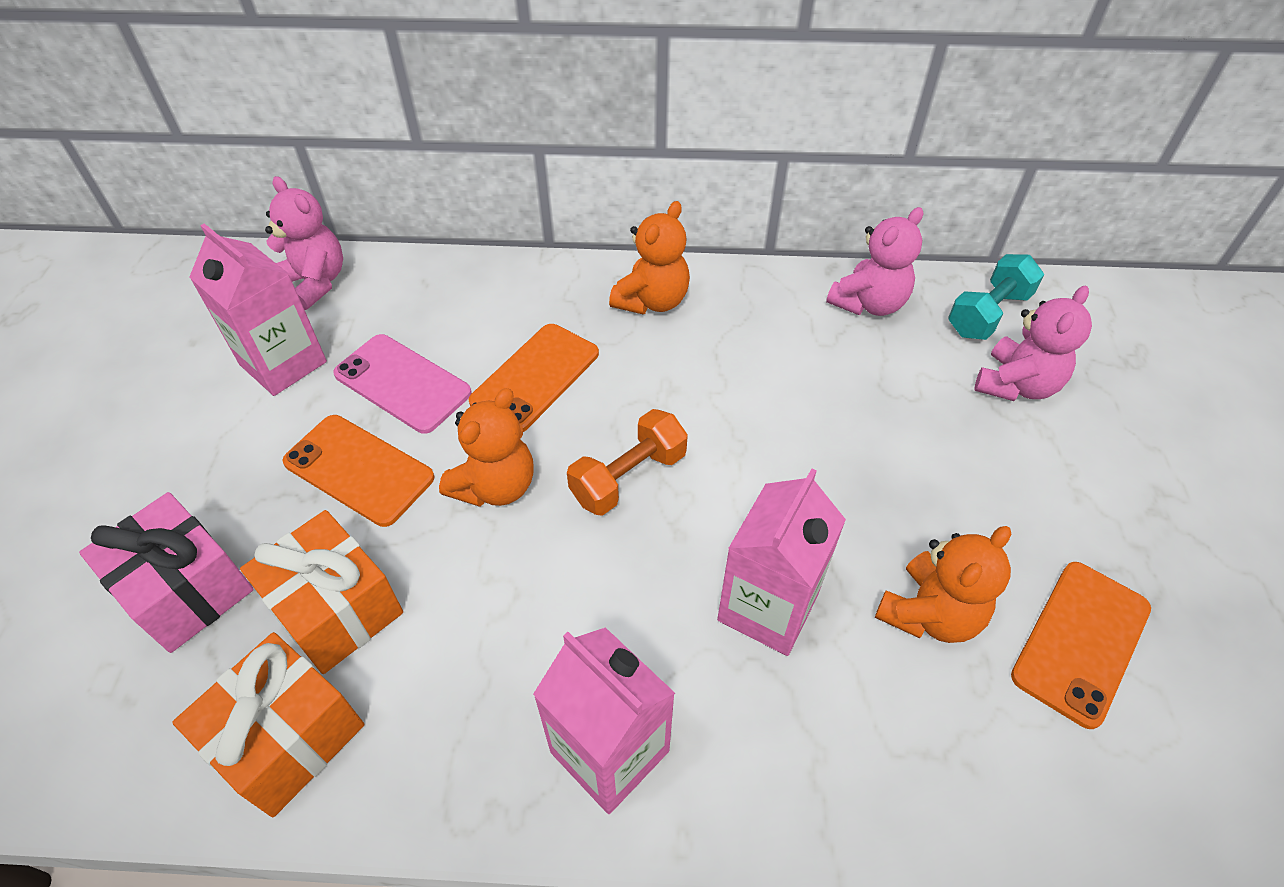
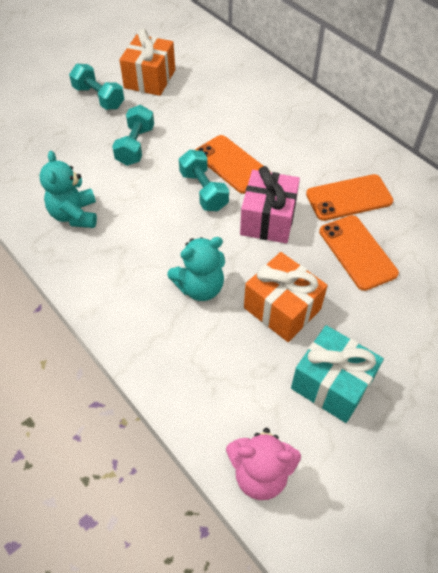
orange dumbbell: 1 -> 0
orange teddy bear: 3 -> 0
pink carton: 3 -> 0
pink phone: 1 -> 0
pink teddy bear: 3 -> 1
turquoise dumbbell: 1 -> 3
turquoise gift: 0 -> 1
turquoise teddy bear: 0 -> 2

